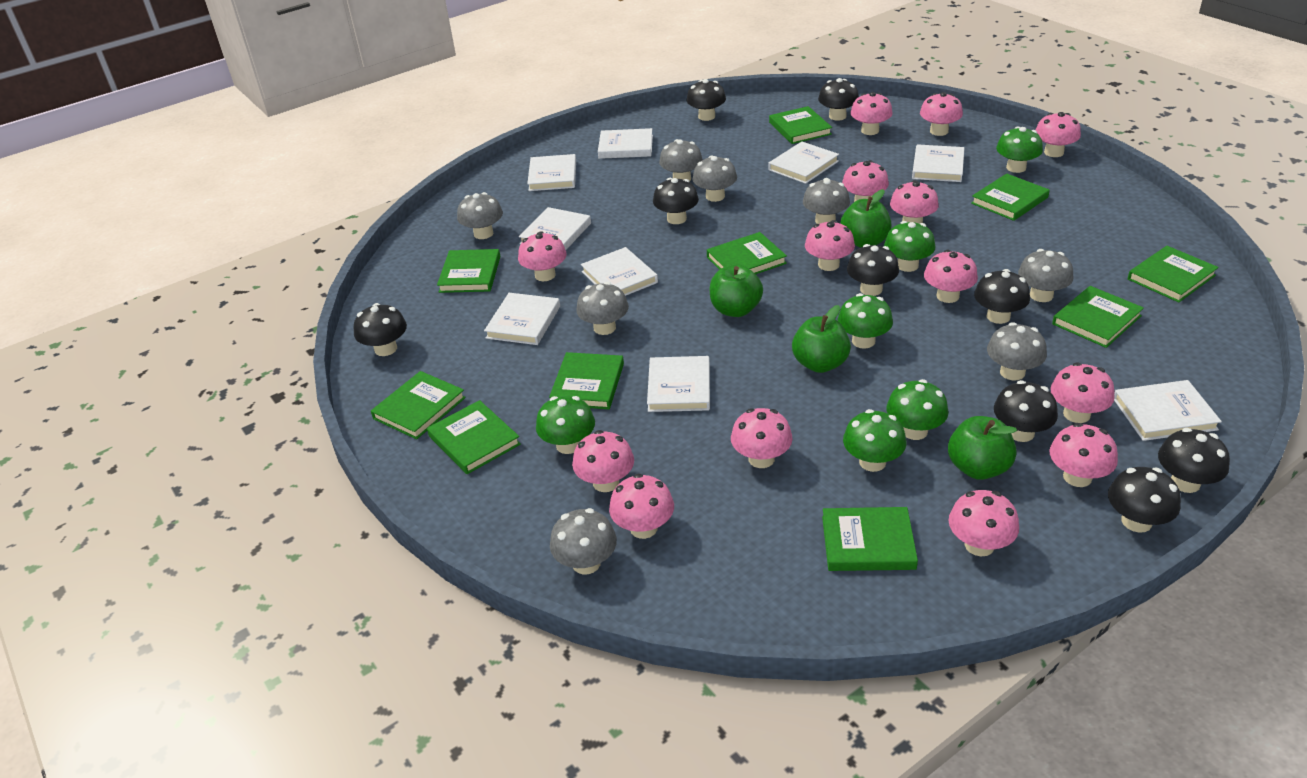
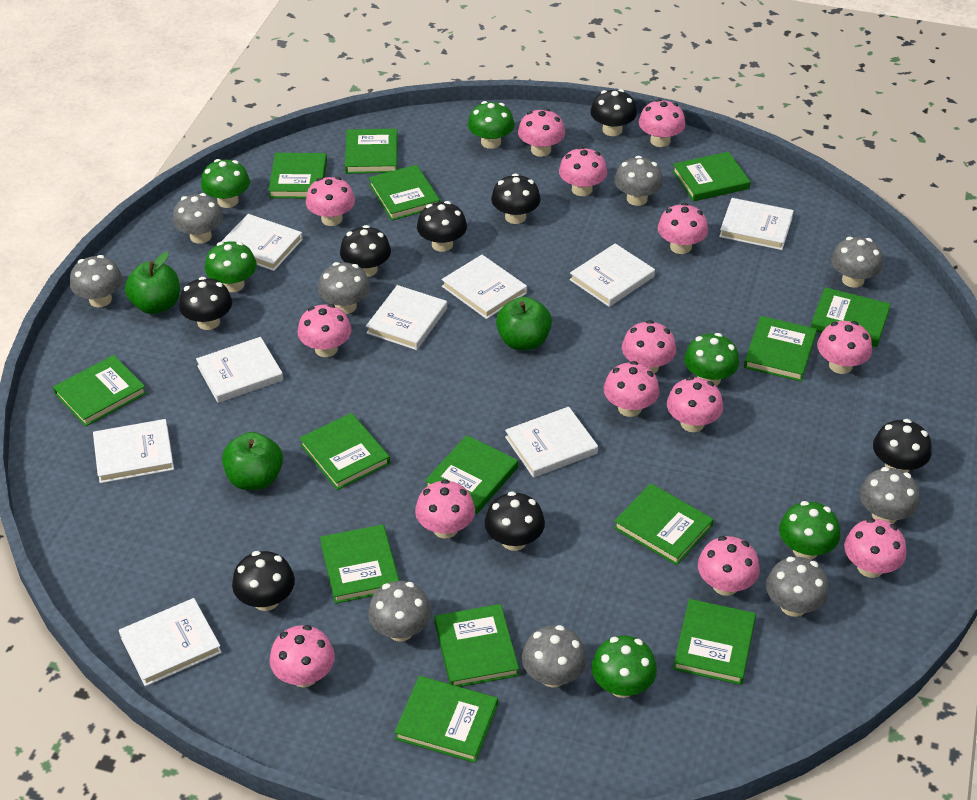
black mushroom: 9 -> 8
green apple: 4 -> 3
green book: 10 -> 14
grey mushroom: 8 -> 9

